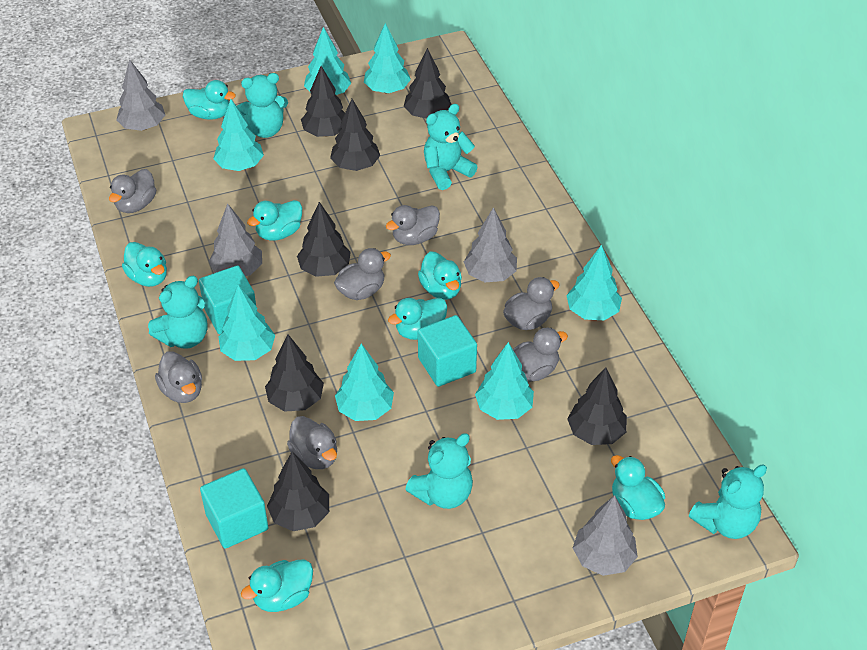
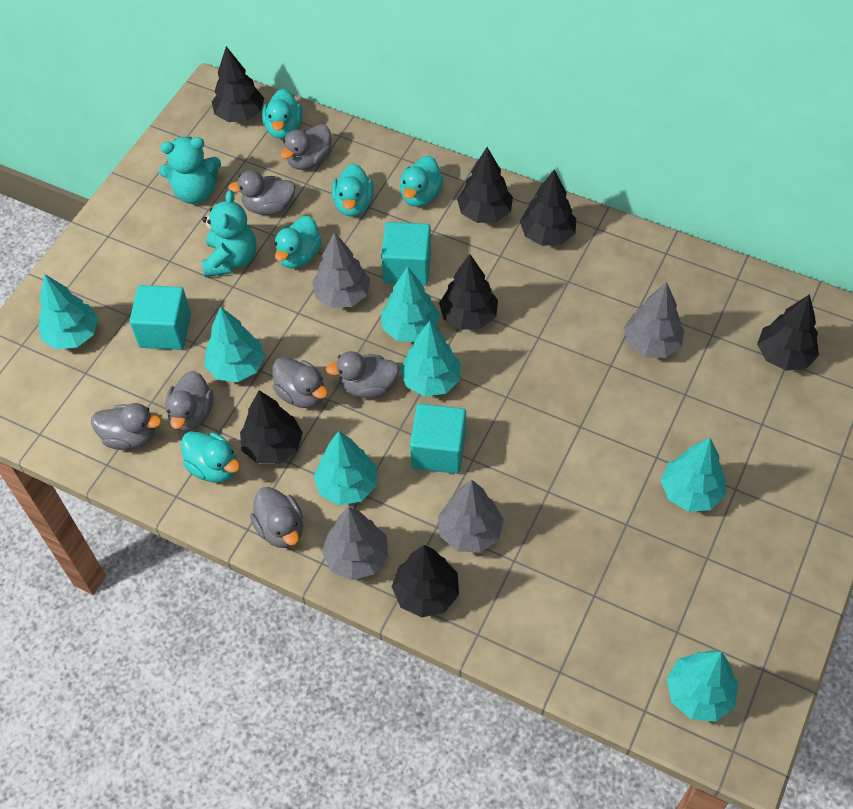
turquoise duck: 7 -> 5
turquoise teddy bear: 5 -> 2

